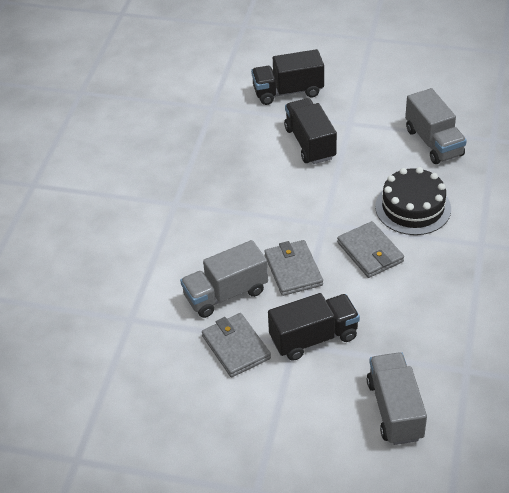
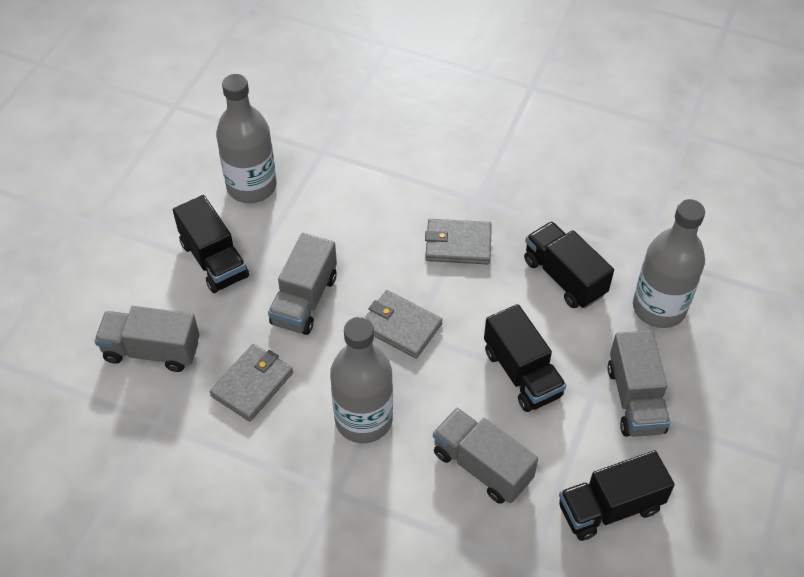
black cake: 1 -> 0
black truck: 3 -> 4
grey bottle: 0 -> 3
grey truck: 3 -> 4

